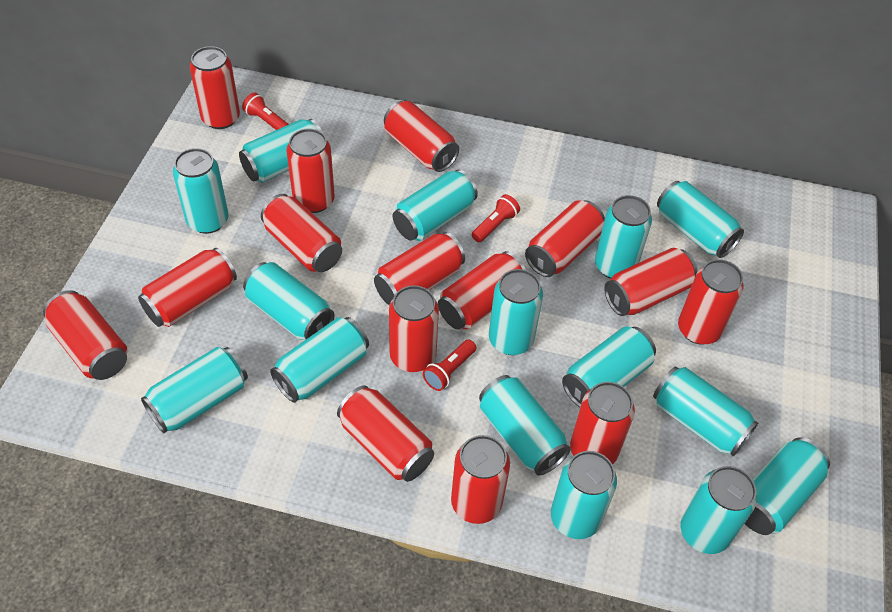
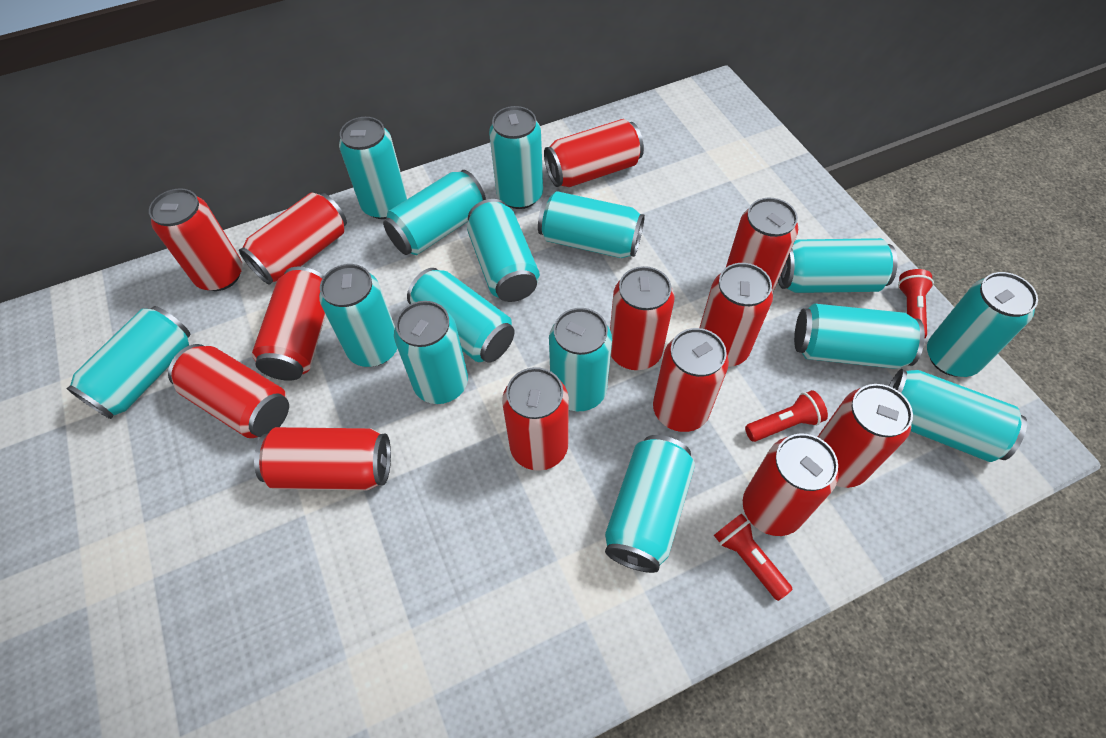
red can: 15 -> 13

